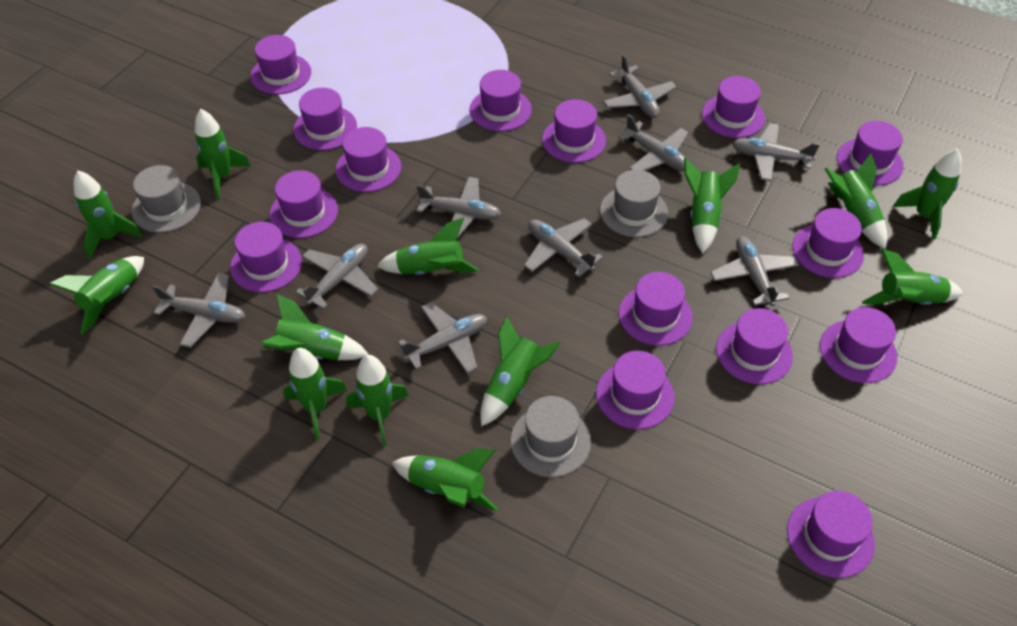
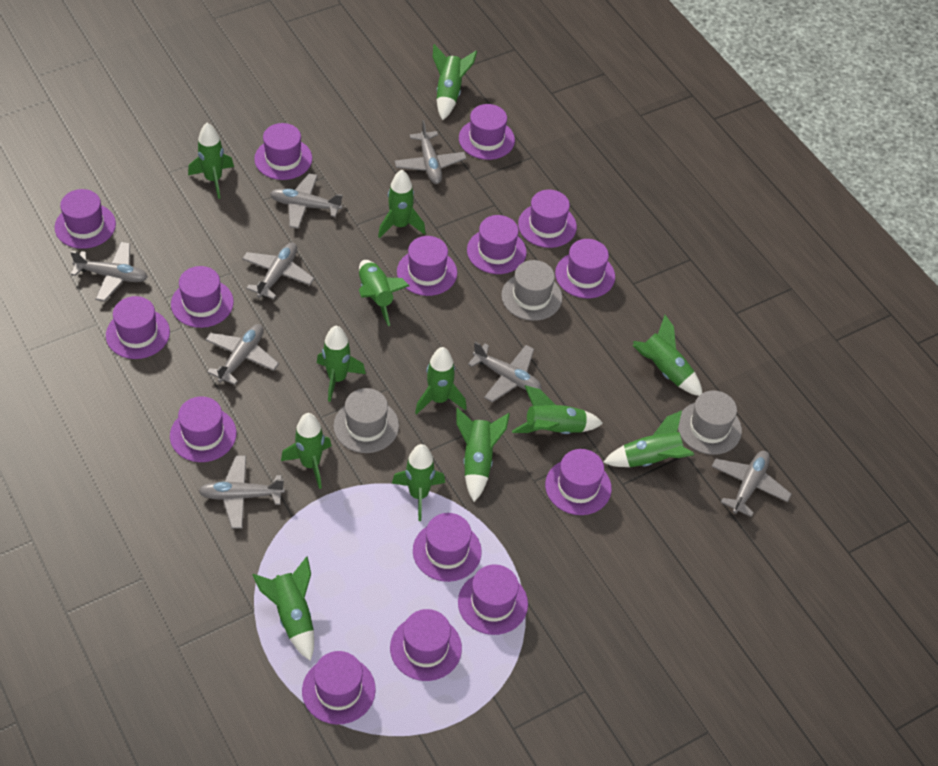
grey plane: 9 -> 8

